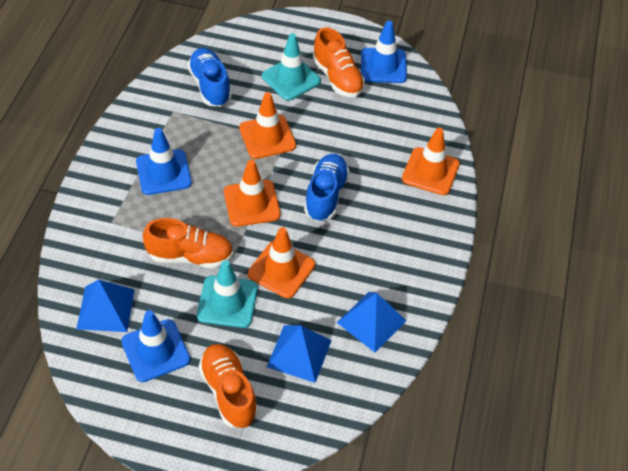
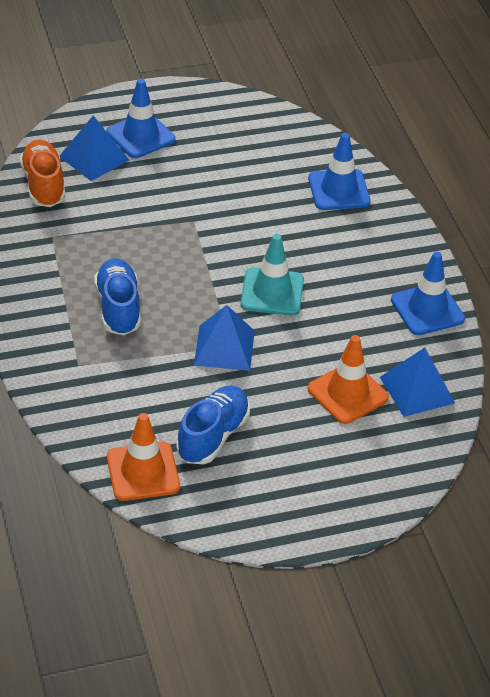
orange shoe: 3 -> 1
orange traffic cone: 4 -> 2
turquoise traffic cone: 2 -> 1

